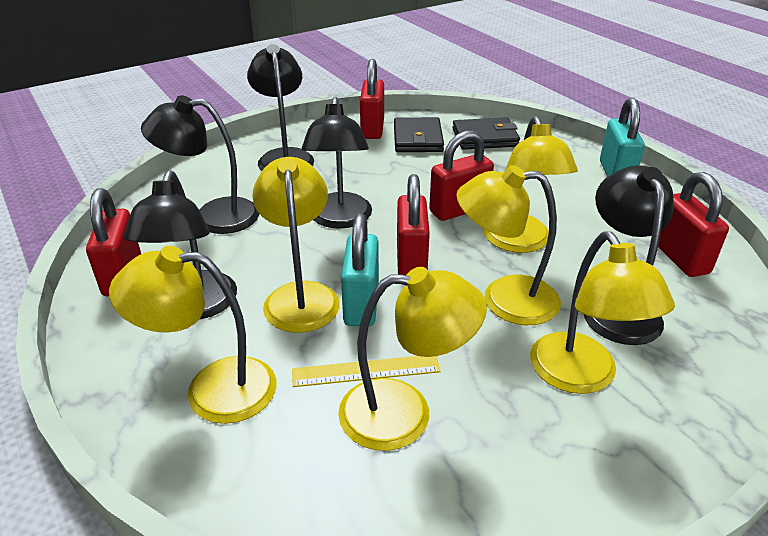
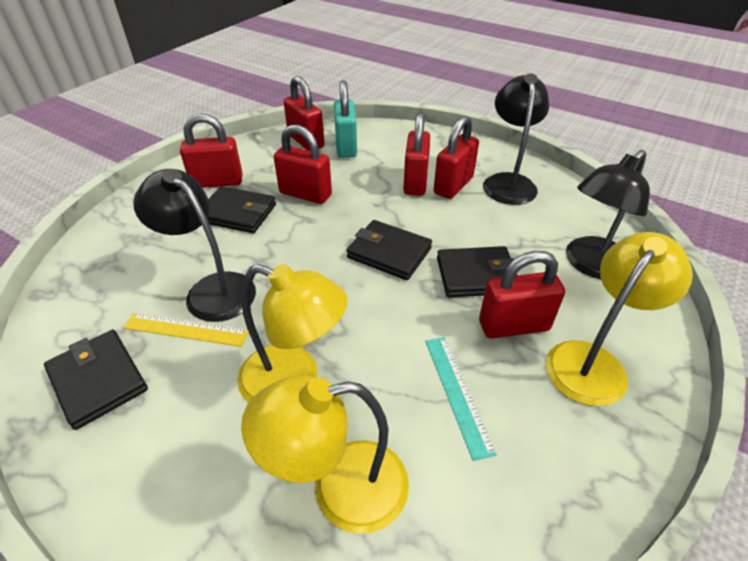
black lamp: 5 -> 3
black wallet: 2 -> 4
red padlock: 5 -> 6
turquoise padlock: 2 -> 1
turquoise ruler: 0 -> 1
yellow lamp: 6 -> 3

